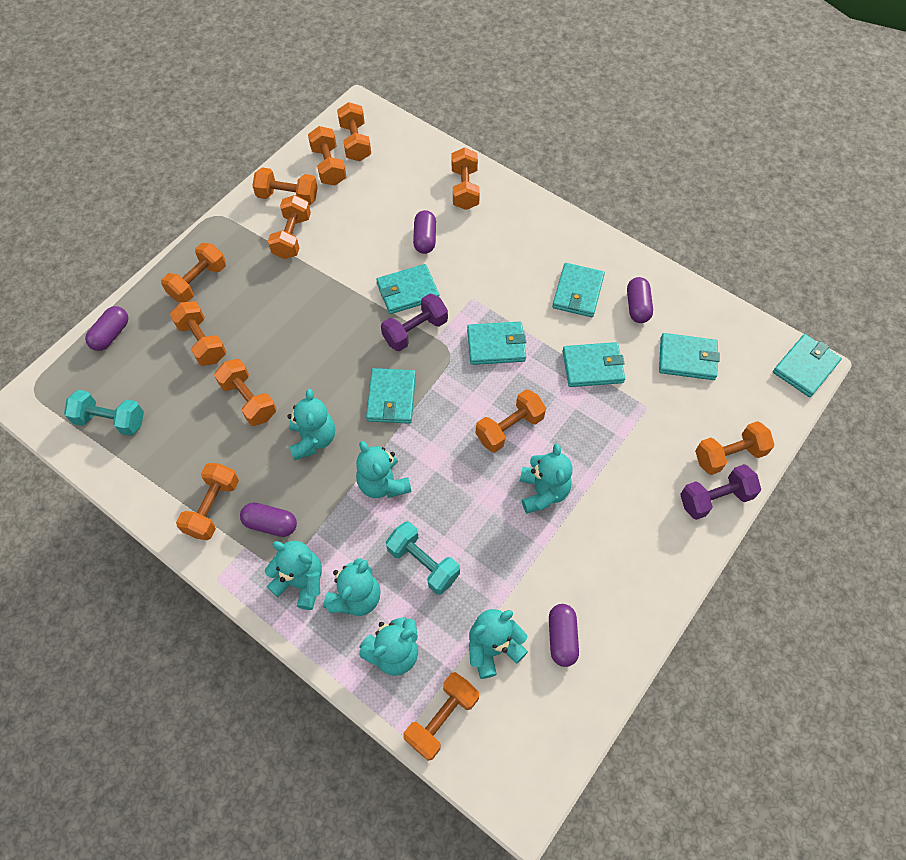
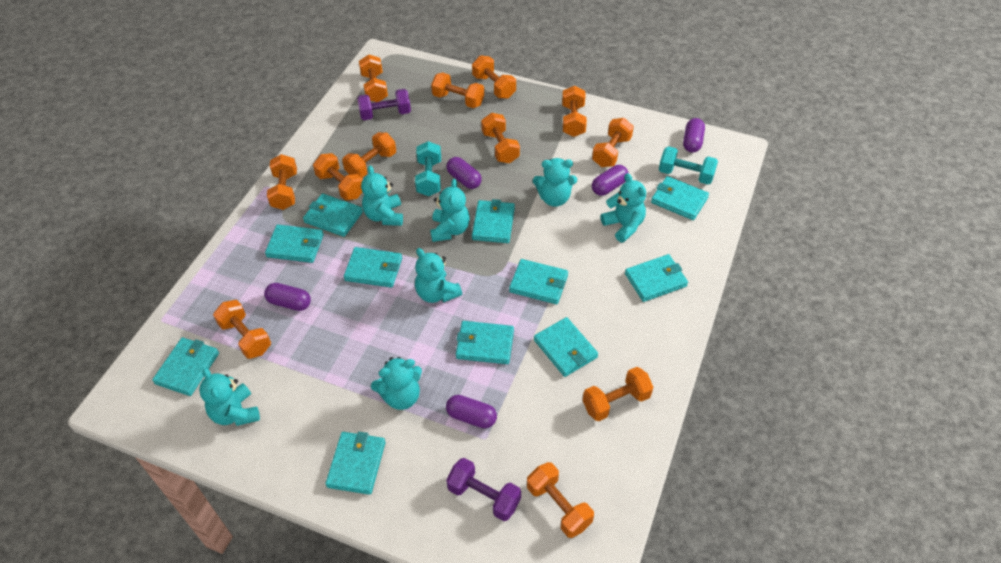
turquoise wallet: 7 -> 11

